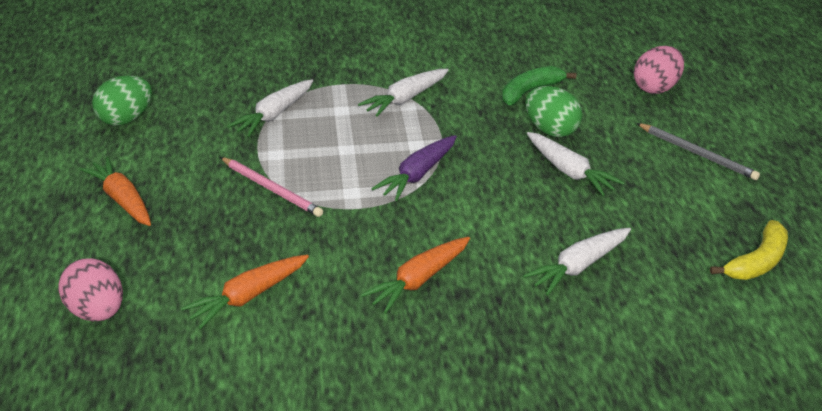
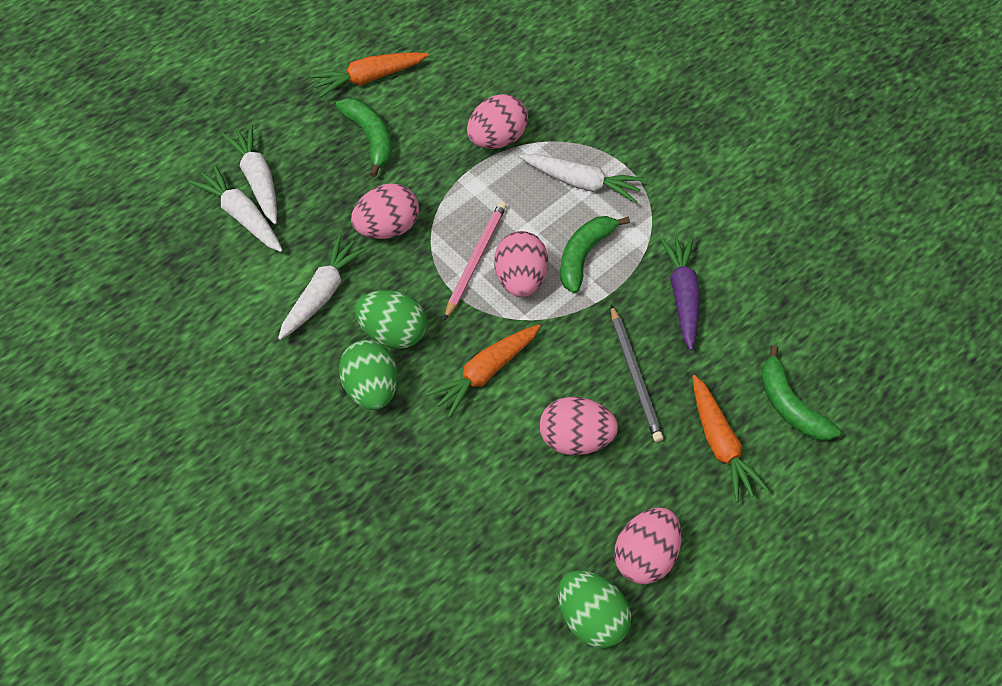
green banana: 1 -> 3
green egg: 2 -> 3
pink egg: 2 -> 5
yellow banana: 1 -> 0

